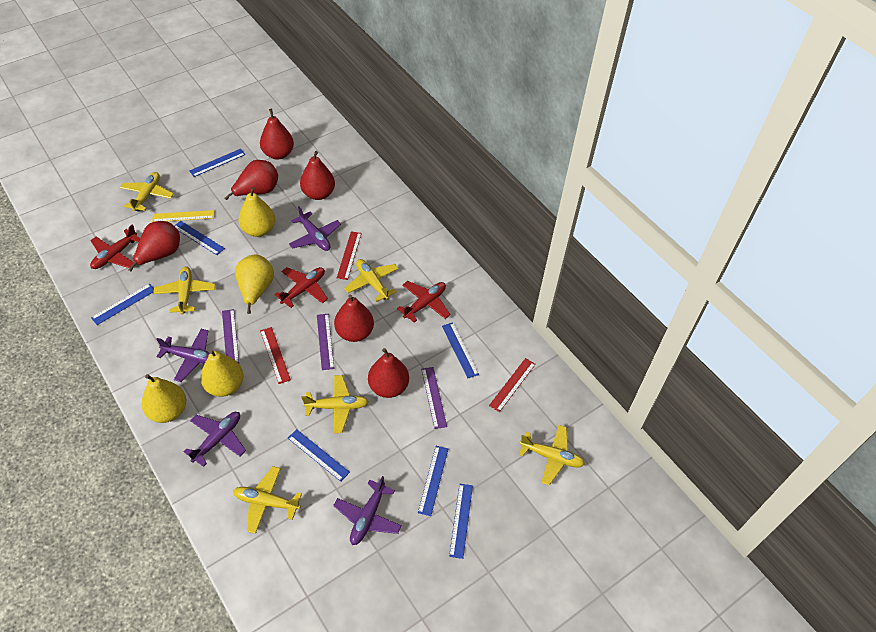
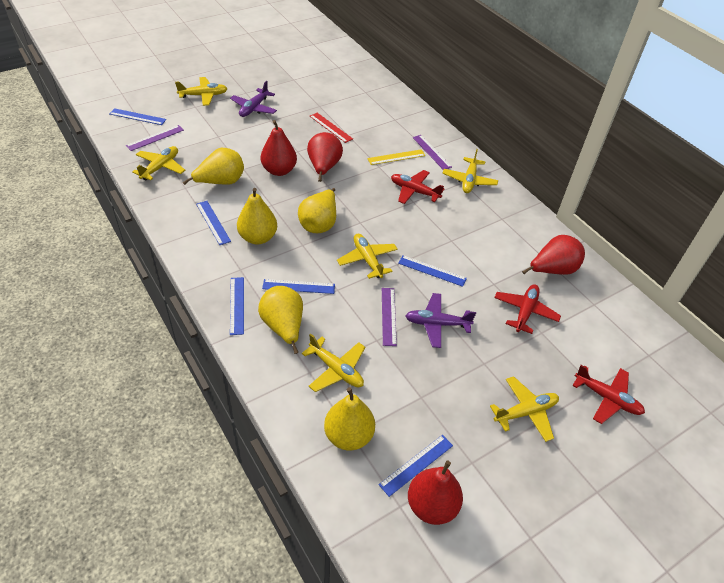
blue ruler: 7 -> 6
purple plane: 4 -> 2
red pear: 6 -> 4
red ruler: 3 -> 1
yellow pear: 4 -> 5

